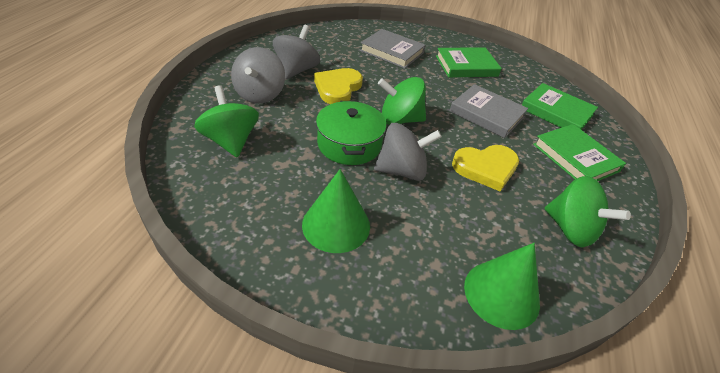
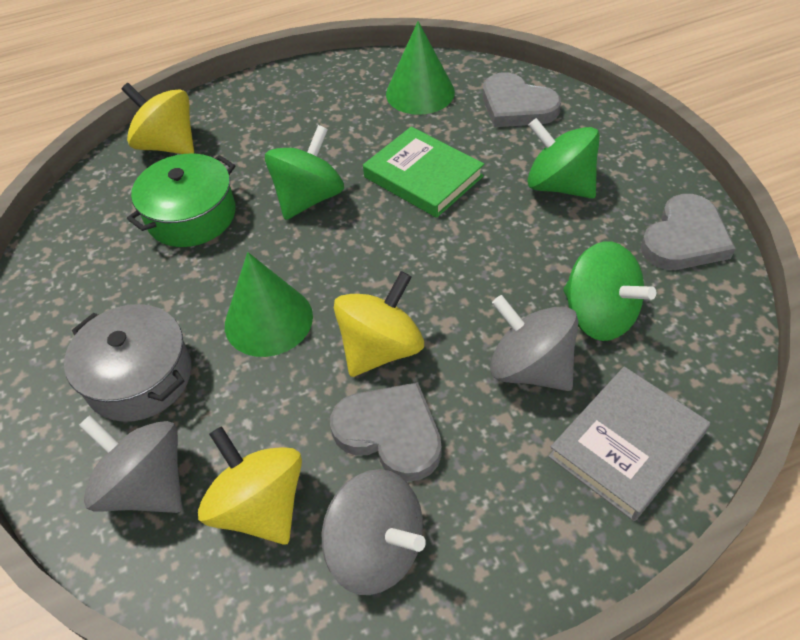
green book: 3 -> 1
grey book: 2 -> 1
grey heart: 0 -> 3
grey pot: 0 -> 1
yellow heart: 2 -> 0
yellow spinning top: 0 -> 3

